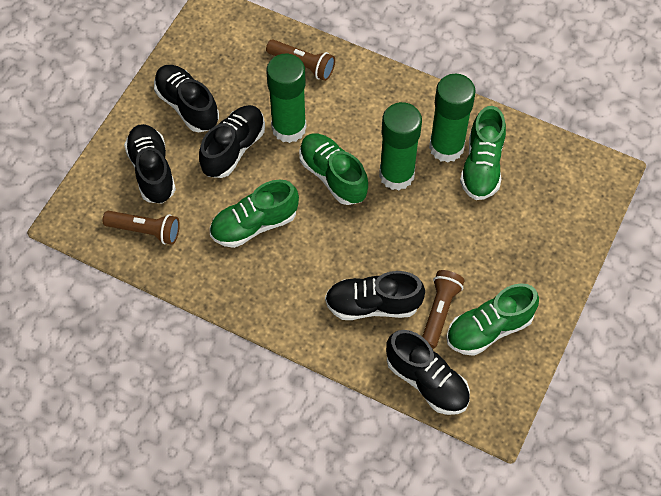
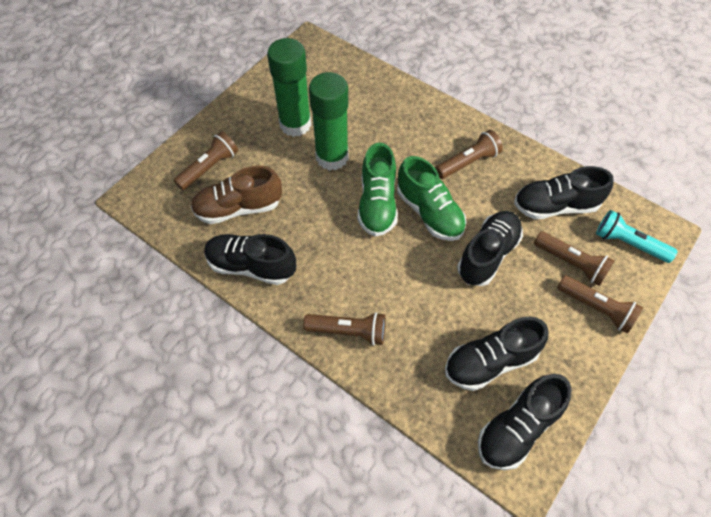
brown flashlight: 3 -> 5
brown shoe: 0 -> 1
green glue stick: 3 -> 2
green shoe: 4 -> 2
turquoise flashlight: 0 -> 1

